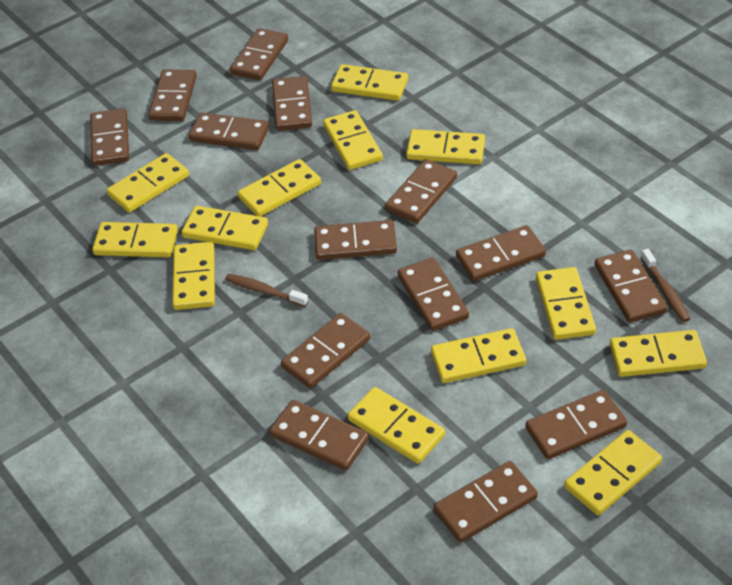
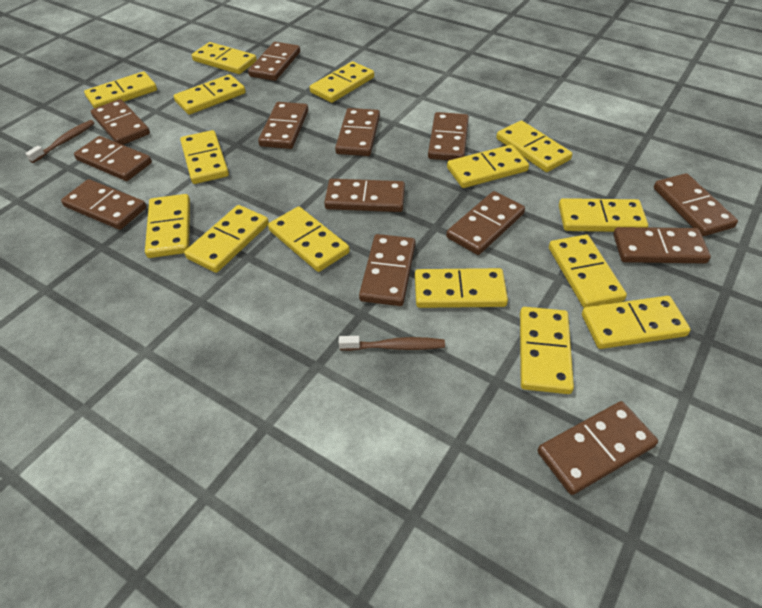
brown domino: 14 -> 13
yellow domino: 13 -> 15

